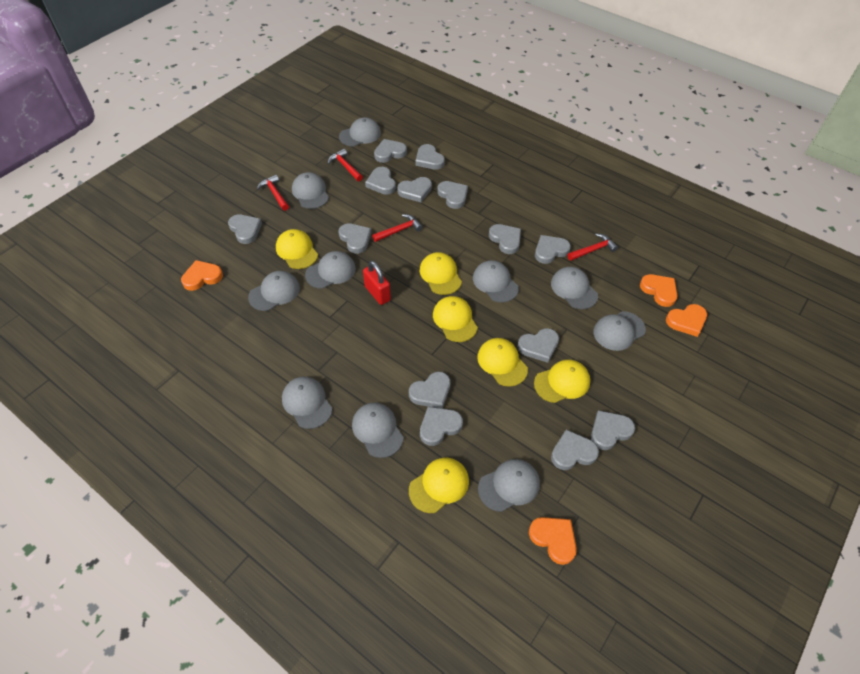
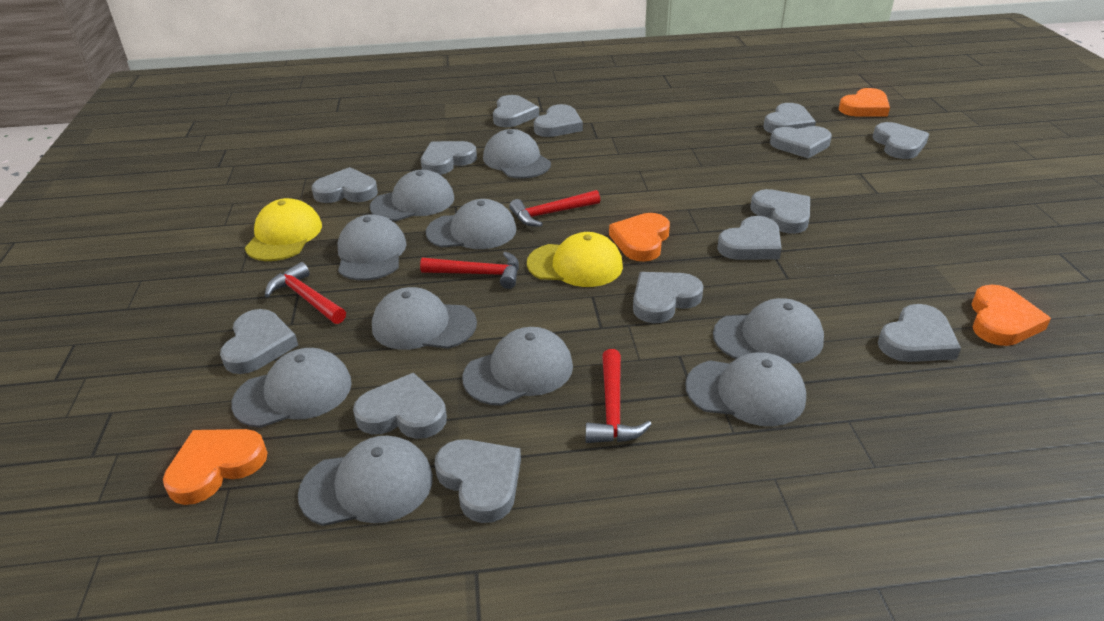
red padlock: 1 -> 0
yellow cap: 6 -> 2

